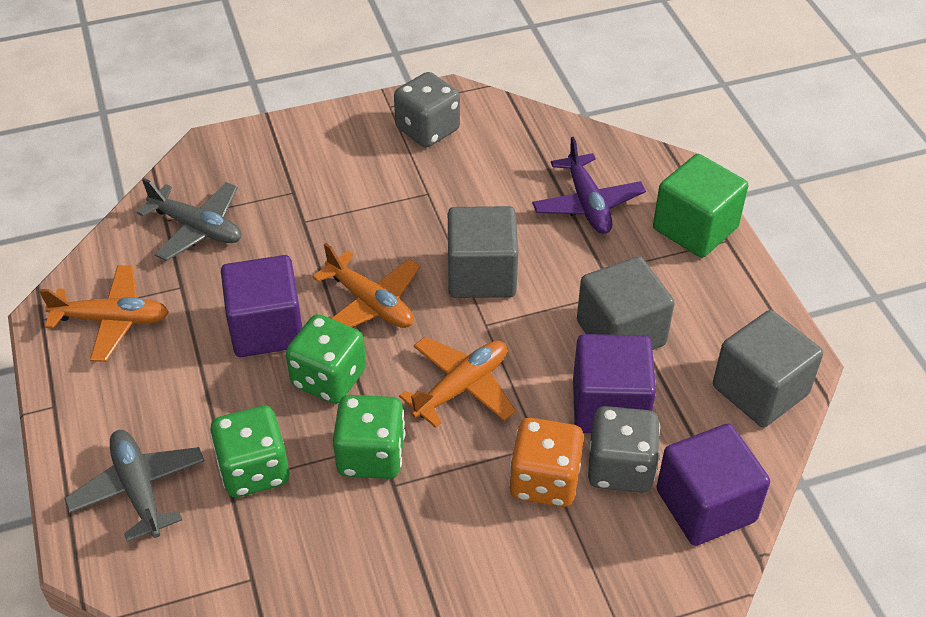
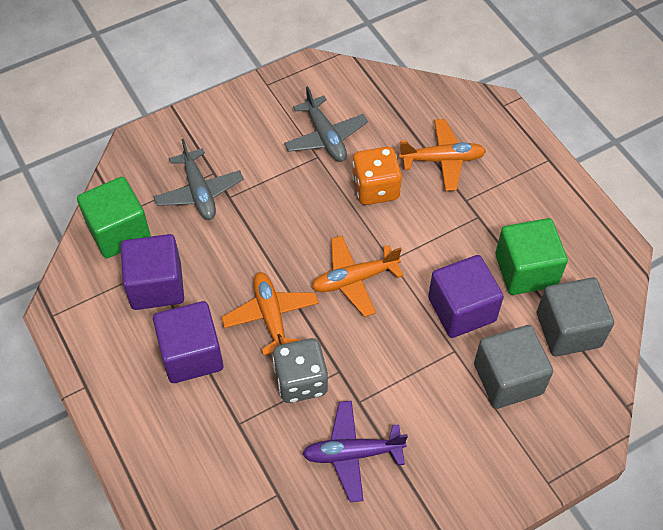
green cube: 1 -> 2
green dice: 3 -> 0
grey cube: 3 -> 2
grey dice: 2 -> 1

